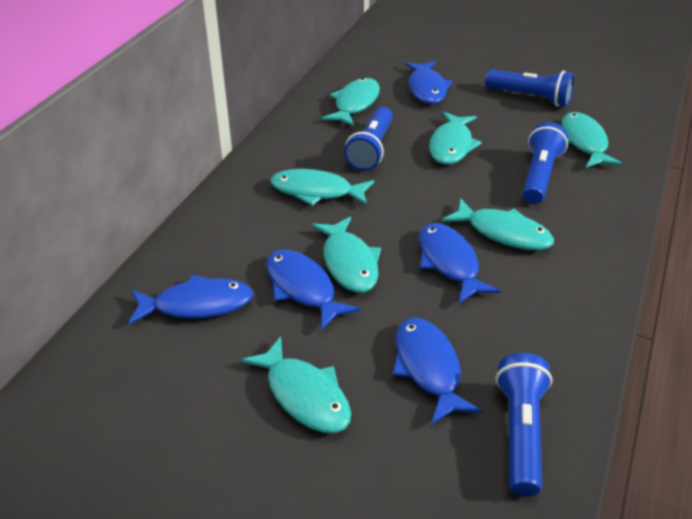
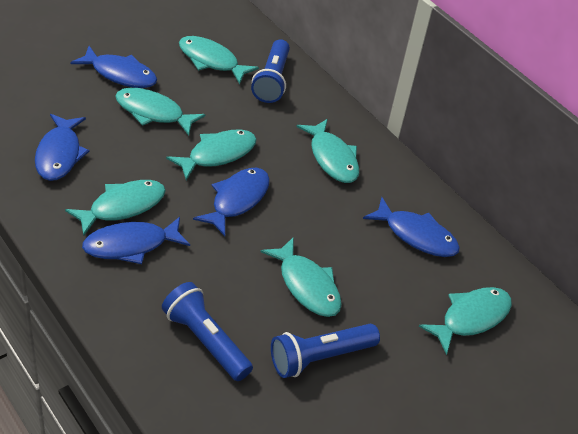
blue flashlight: 4 -> 3

